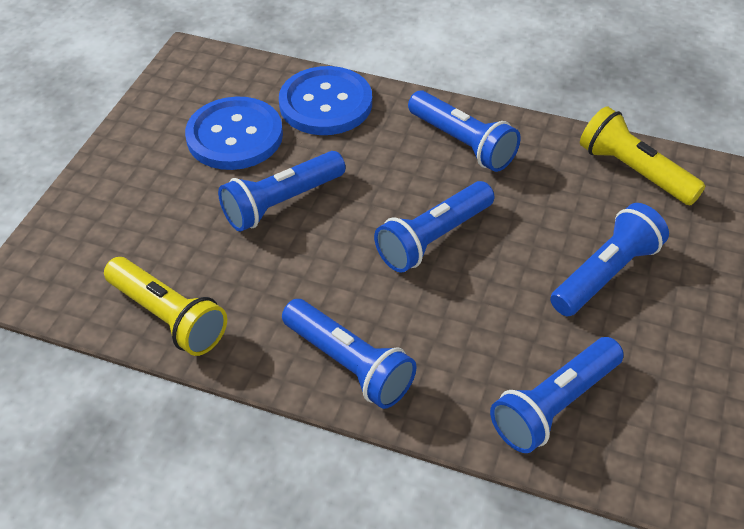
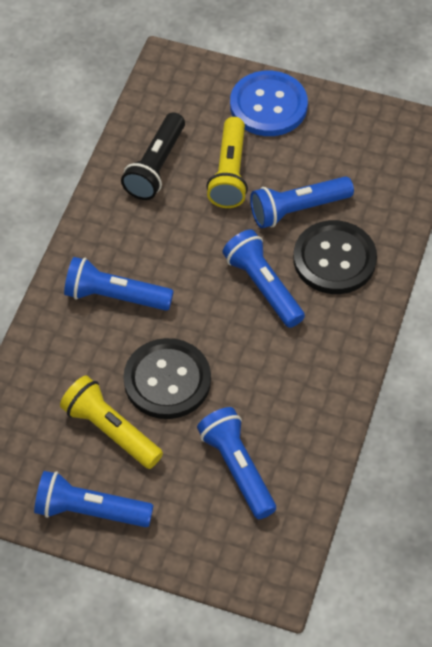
black button: 0 -> 2
black flashlight: 0 -> 1
blue button: 2 -> 1
blue flashlight: 6 -> 5

